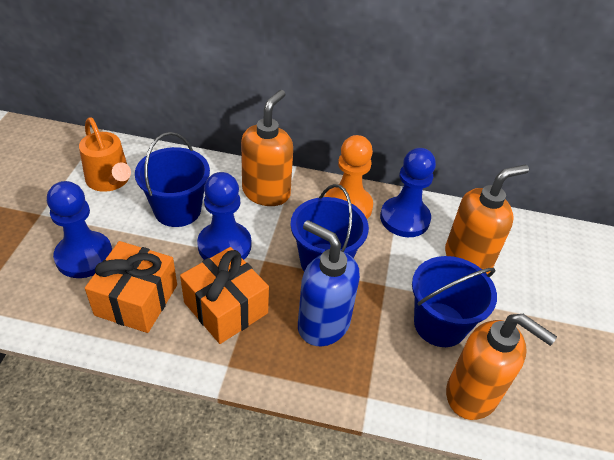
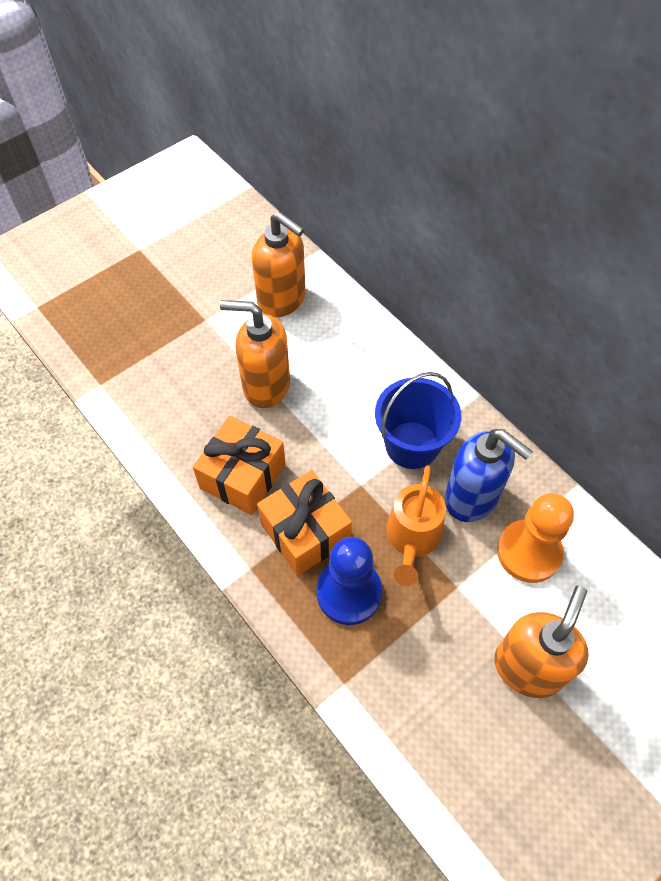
blue bucket: 3 -> 1
blue pawn: 3 -> 1

